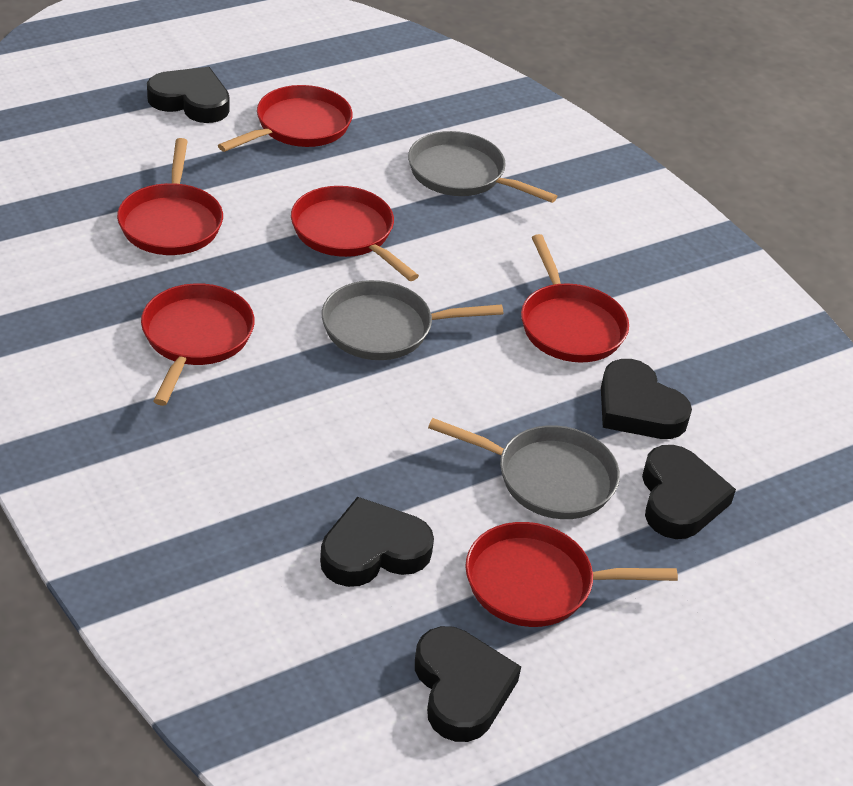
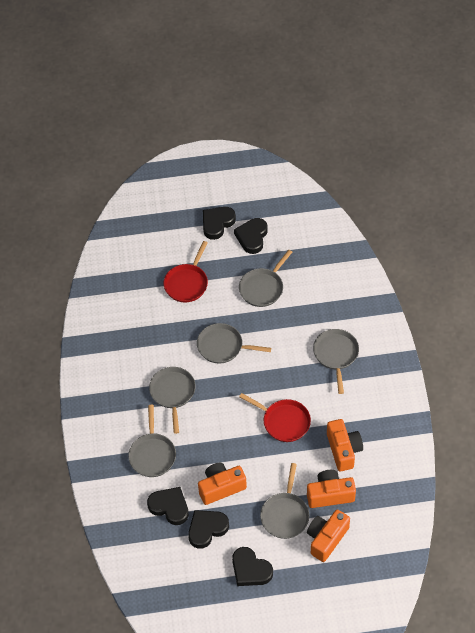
grey pan: 3 -> 6
orange camera: 0 -> 4
red pan: 6 -> 2

